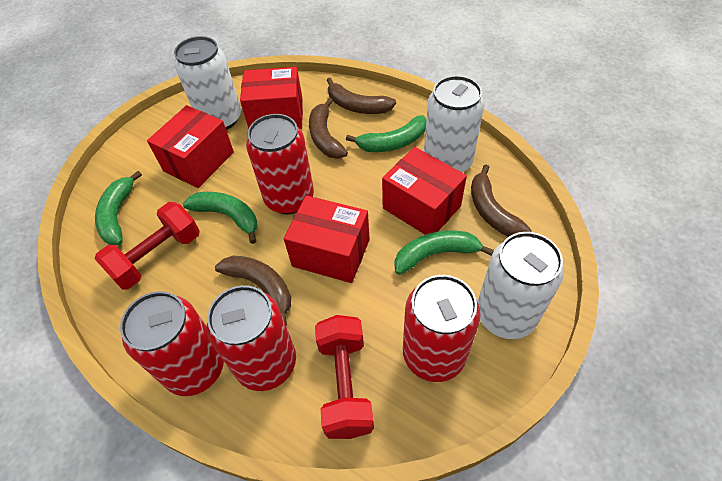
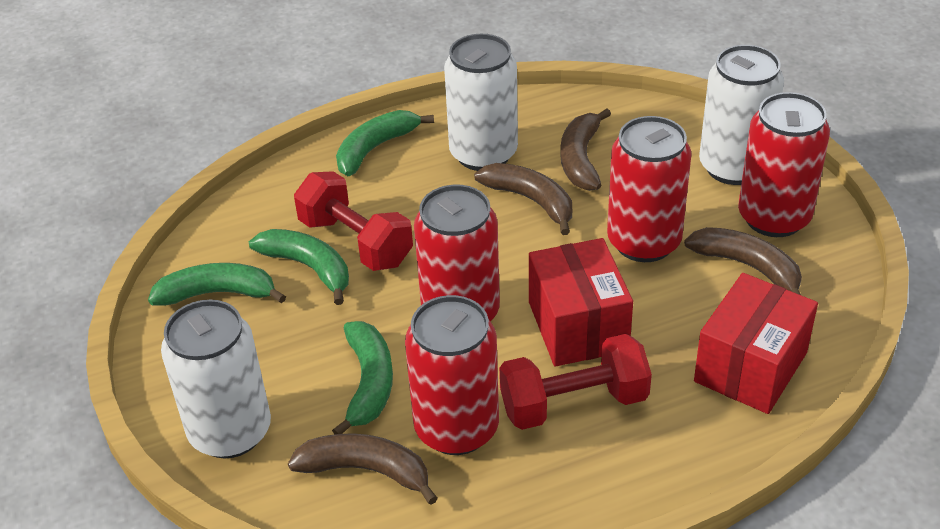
red box: 4 -> 2

